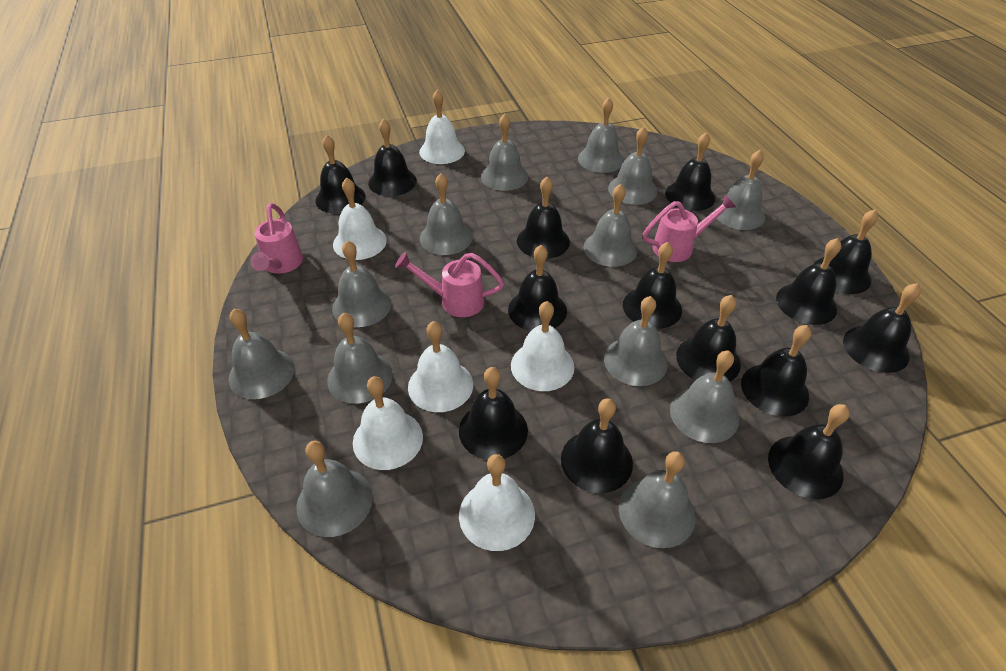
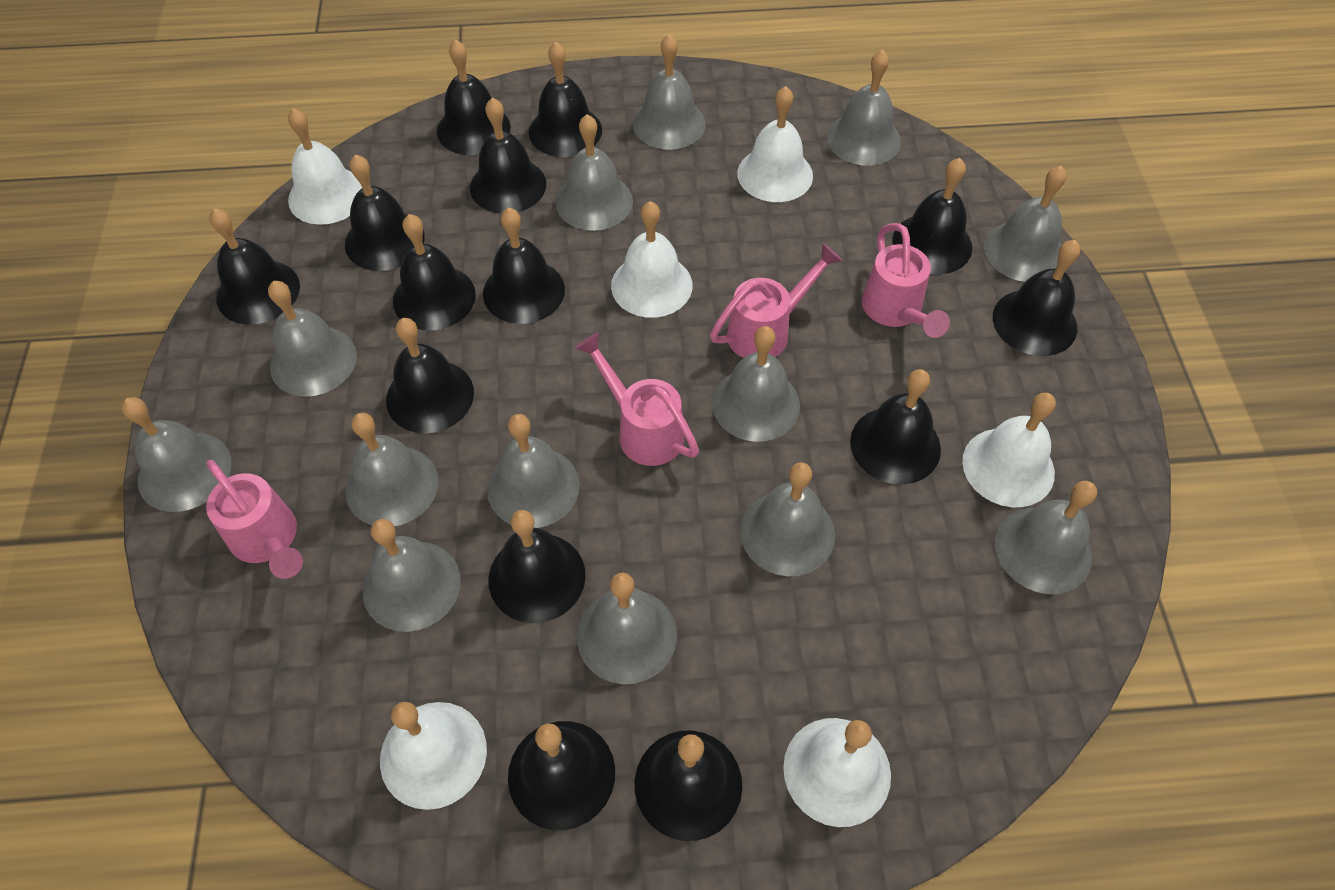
pink watering can: 3 -> 4

